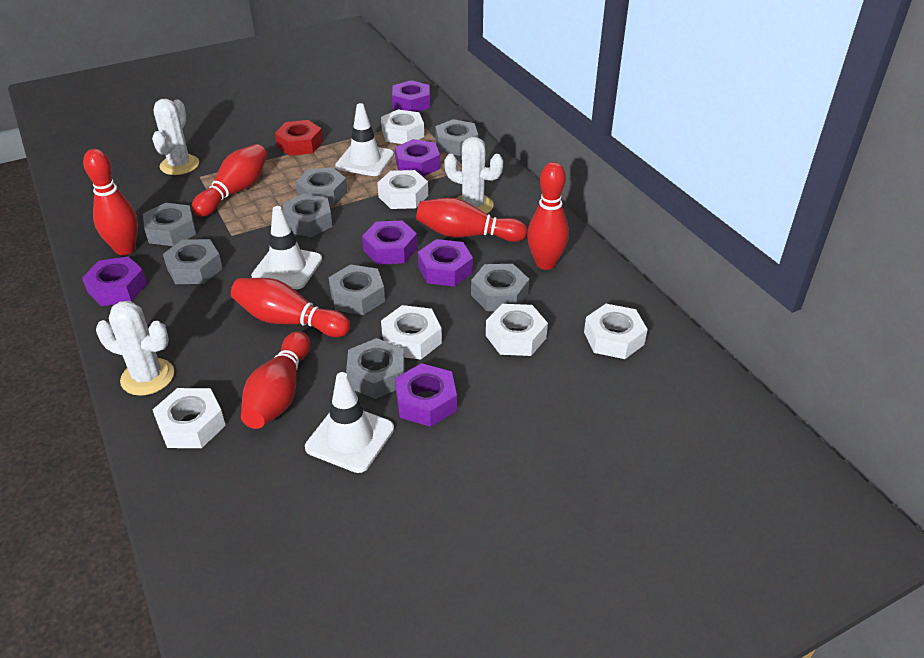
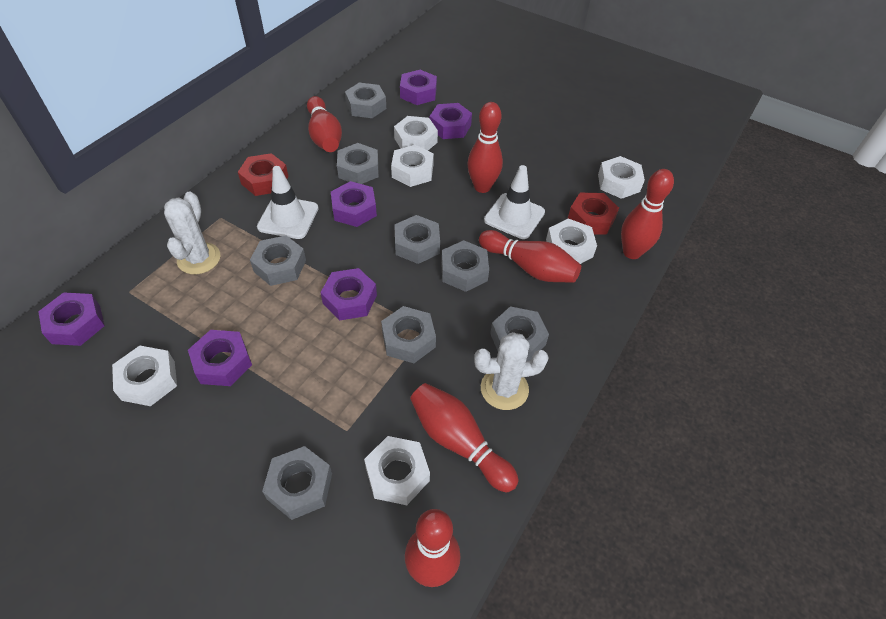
red nut: 1 -> 2
white cactus: 3 -> 2
white traffic cone: 3 -> 2

